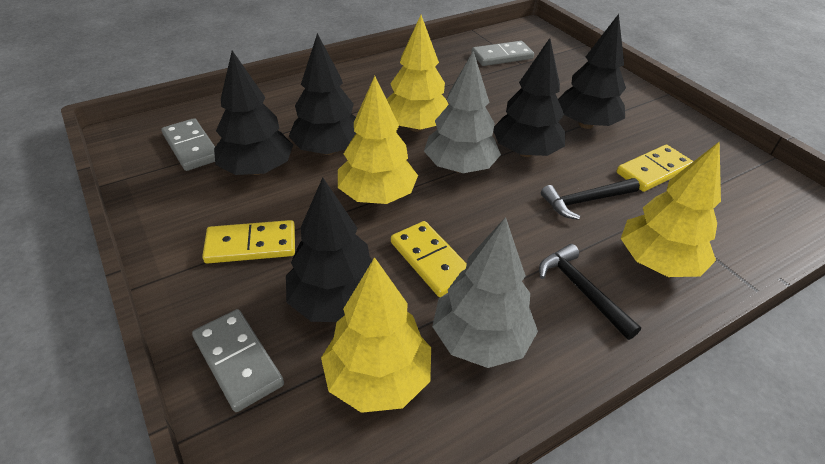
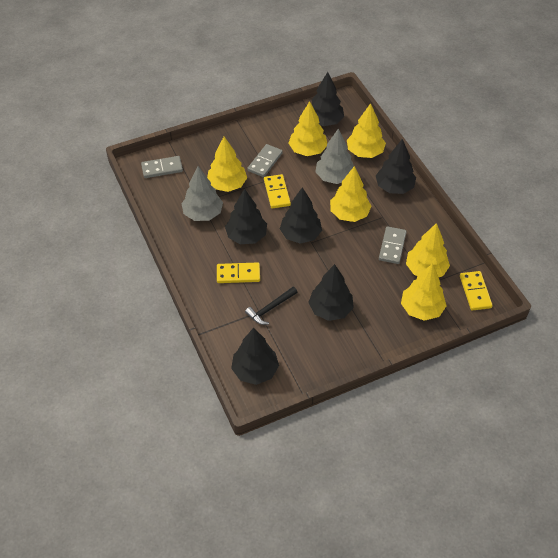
black hammer: 2 -> 1
black tree: 5 -> 6
yellow tree: 4 -> 6

